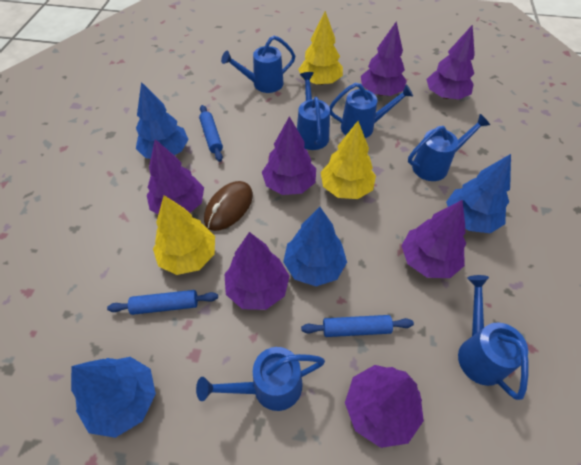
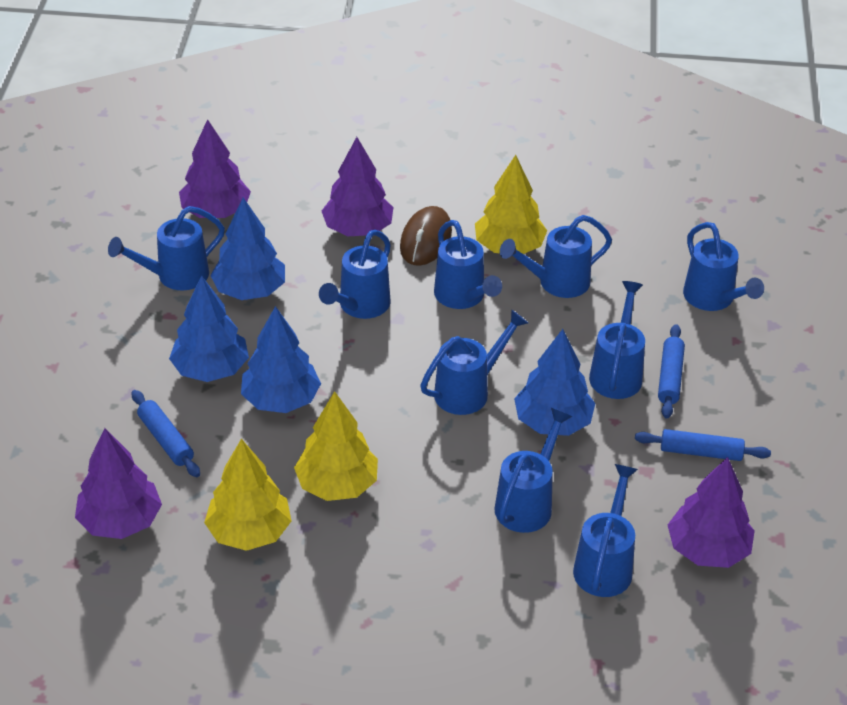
blue watering can: 6 -> 9
purple tree: 7 -> 4

